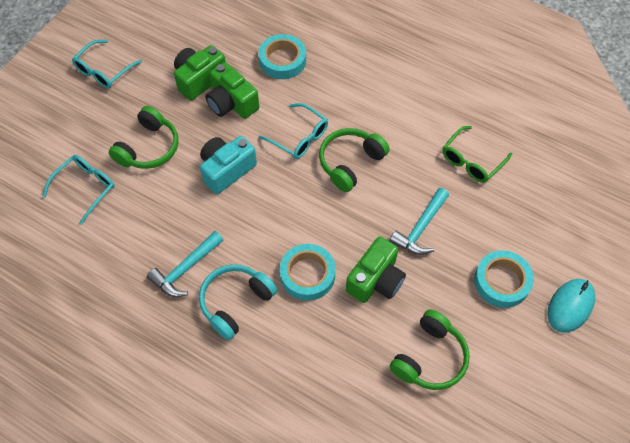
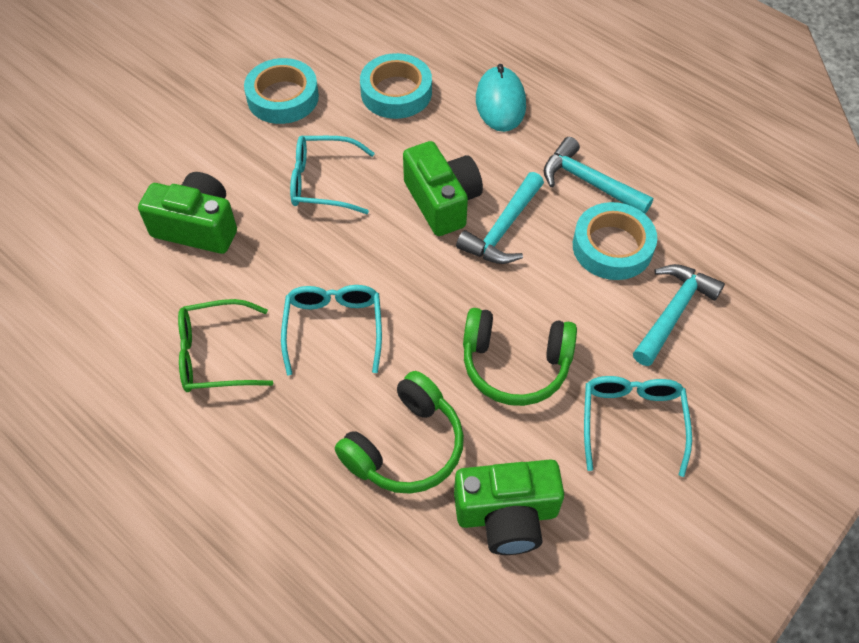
green headphones: 3 -> 2
turquoise camera: 1 -> 0
turquoise hammer: 2 -> 3
turquoise headphones: 1 -> 0

